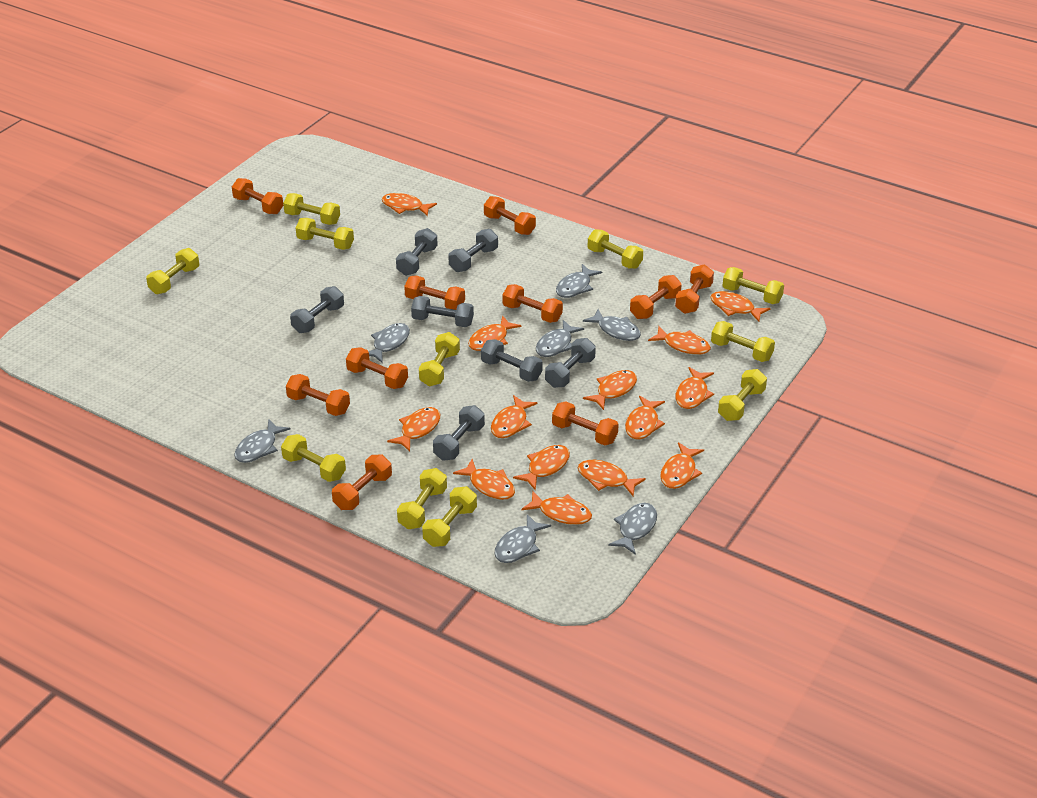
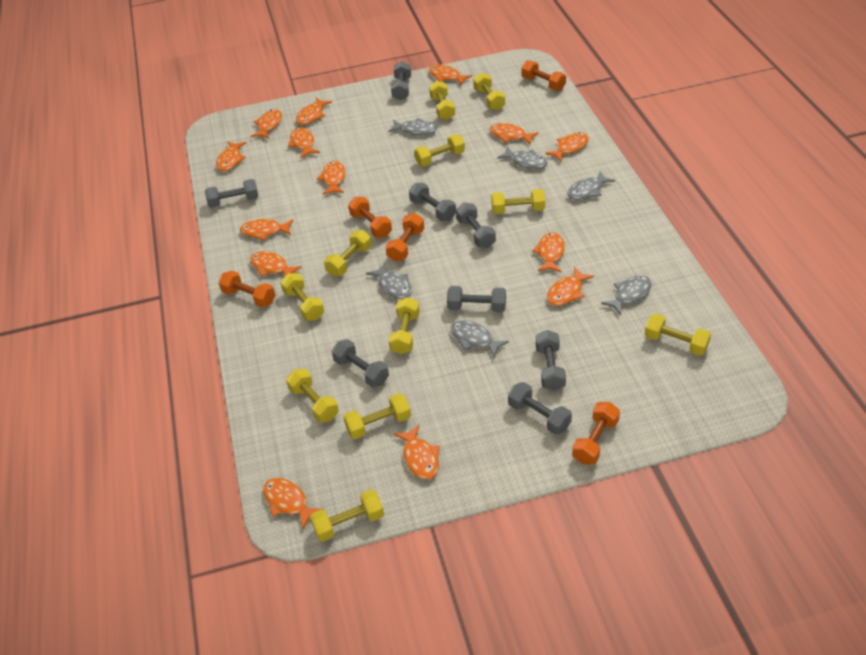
grey dumbbell: 7 -> 8
grey fish: 7 -> 6
orange dumbbell: 10 -> 5

